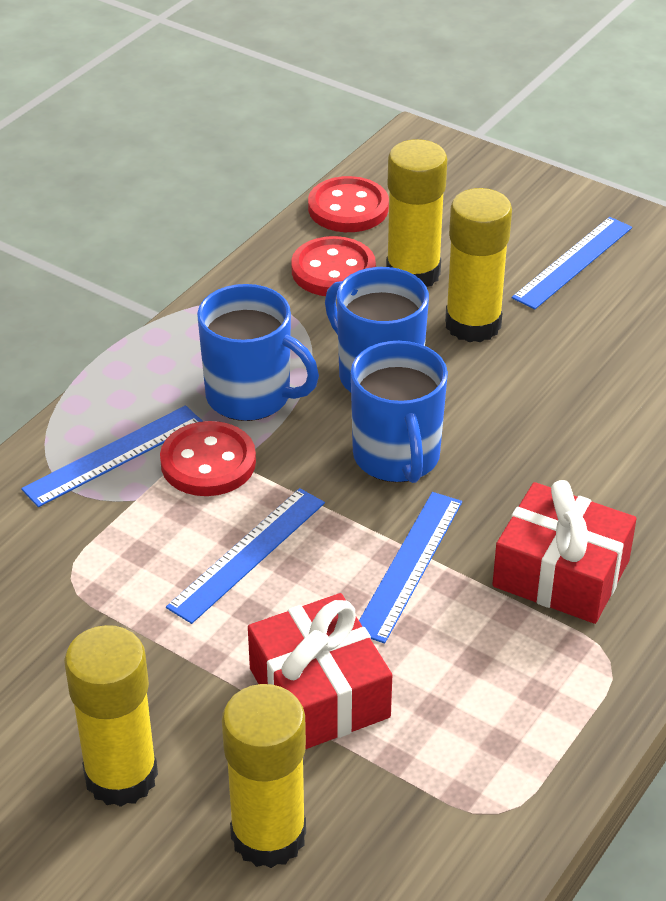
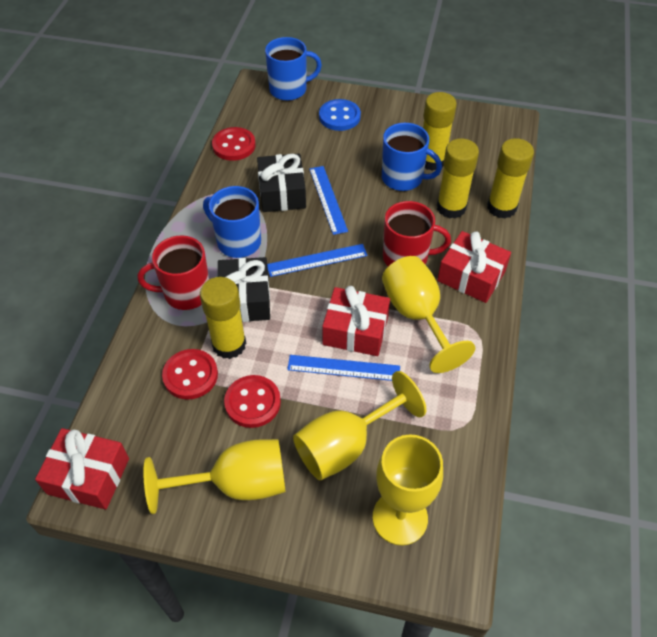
black gift: 0 -> 2
blue button: 0 -> 1
blue ruler: 4 -> 3
red gift: 2 -> 3
red mug: 0 -> 2
yellow goblet: 0 -> 4

